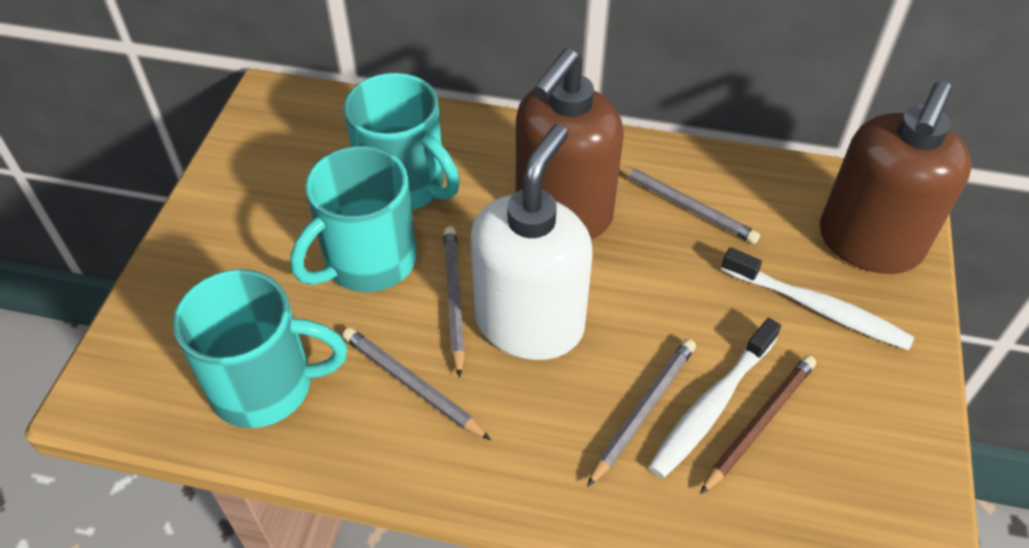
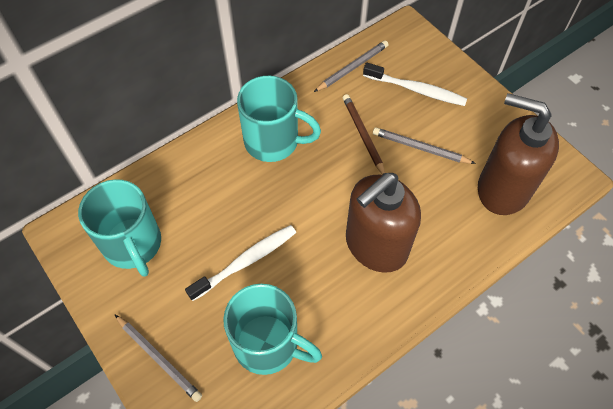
grey pencil: 4 -> 3
white soap dispenser: 1 -> 0

